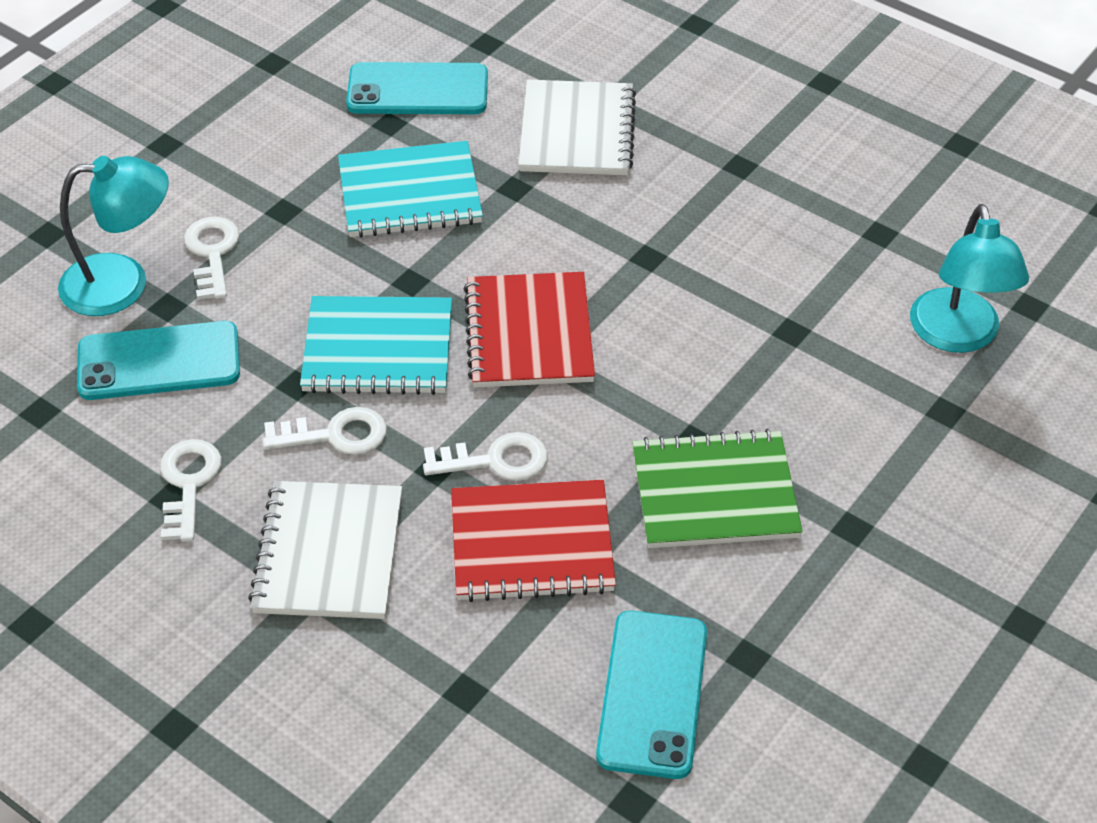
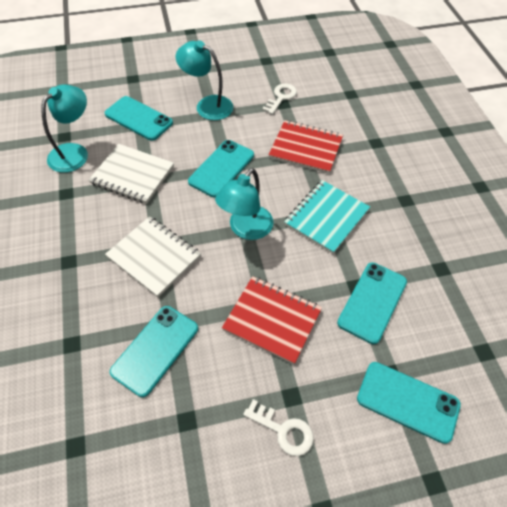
green notebook: 1 -> 0
turquoise lamp: 2 -> 3
turquoise notebook: 2 -> 1
turquoise phone: 3 -> 5
white key: 4 -> 2

